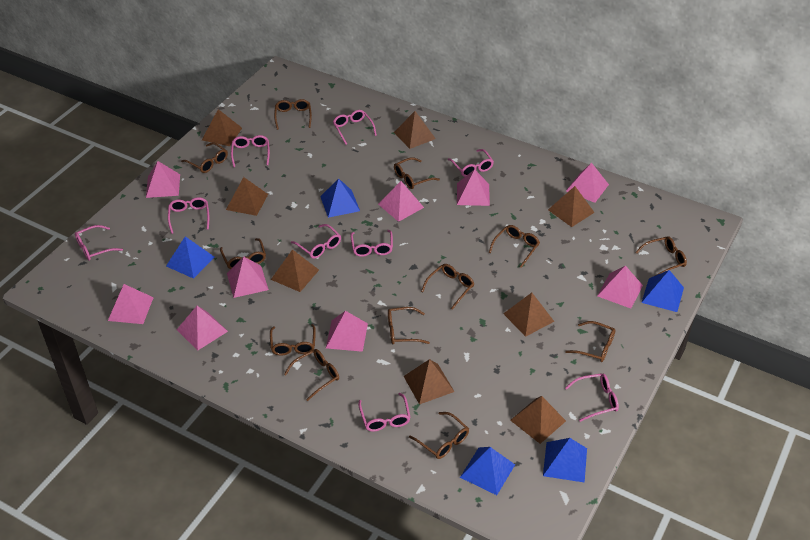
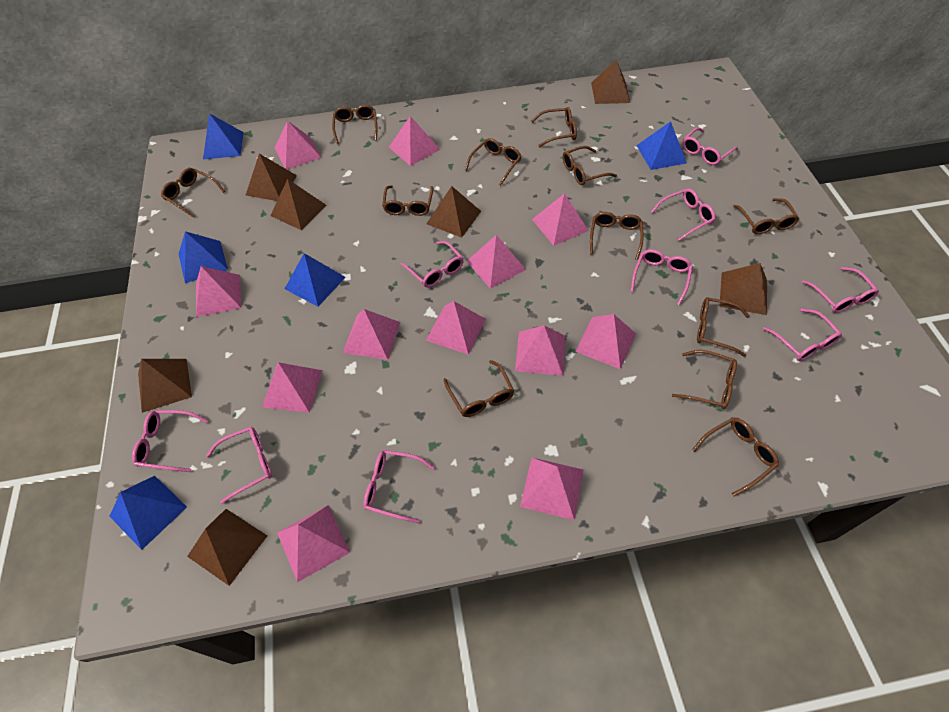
brown pyramid: 8 -> 7
pink pyramid: 9 -> 12

